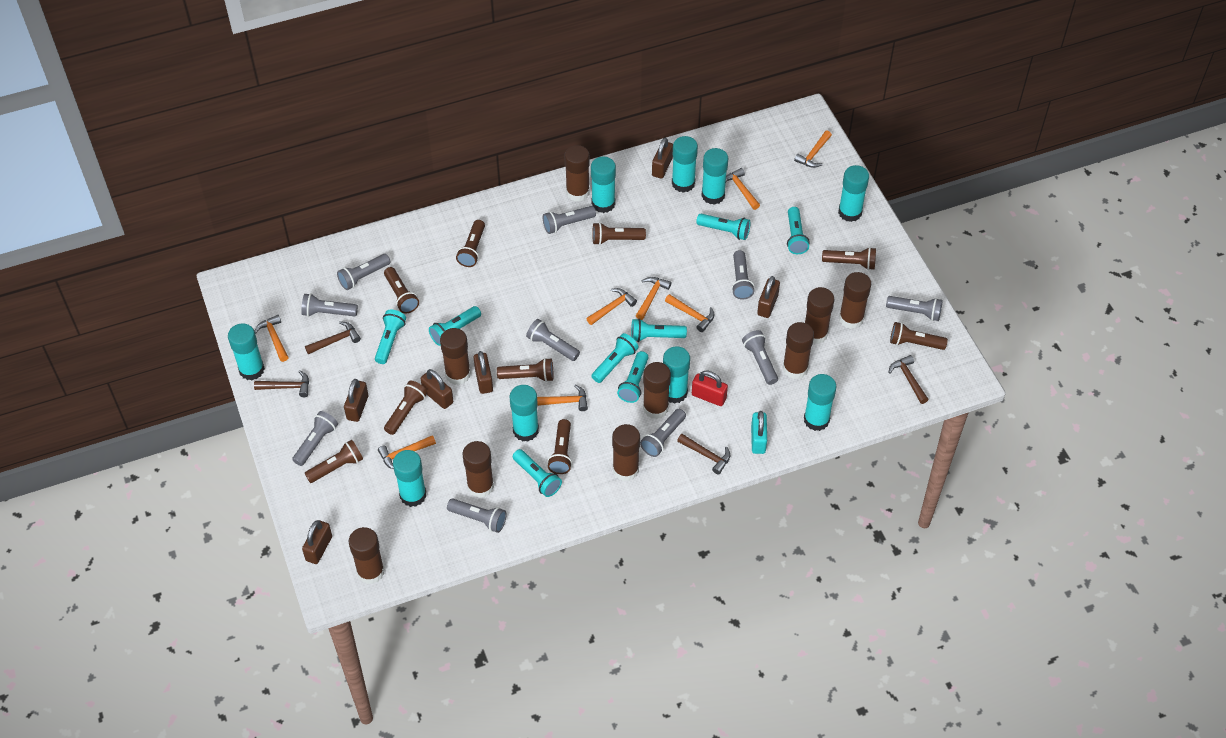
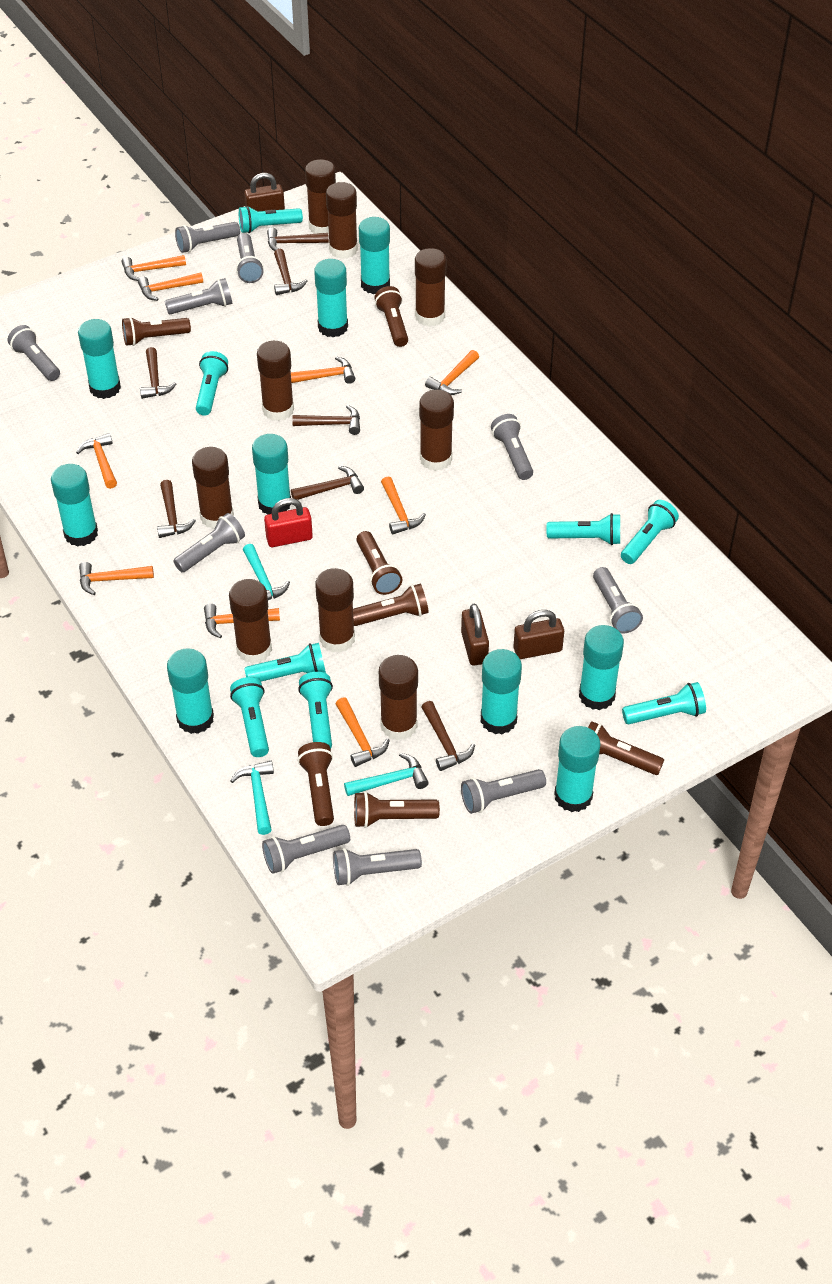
brown flashlight: 9 -> 7
brown hammer: 4 -> 7
brown padlock: 6 -> 3
orange hammer: 8 -> 9
turquoise hammer: 0 -> 3
turquoise padlock: 1 -> 0

